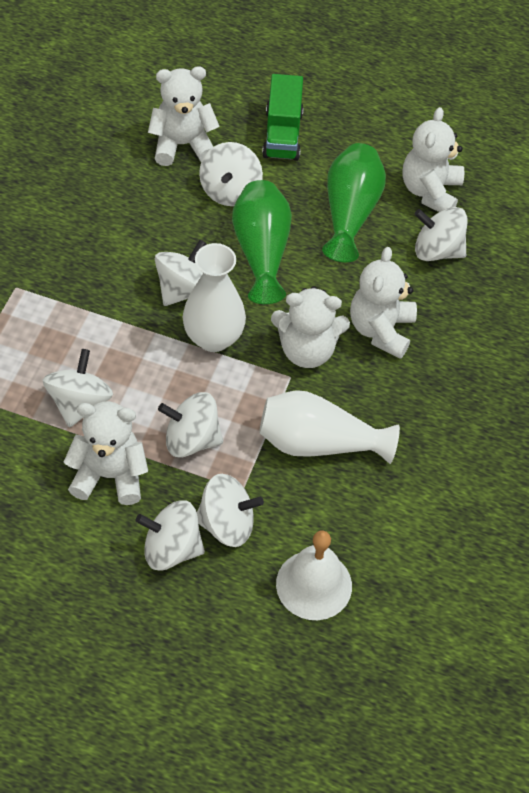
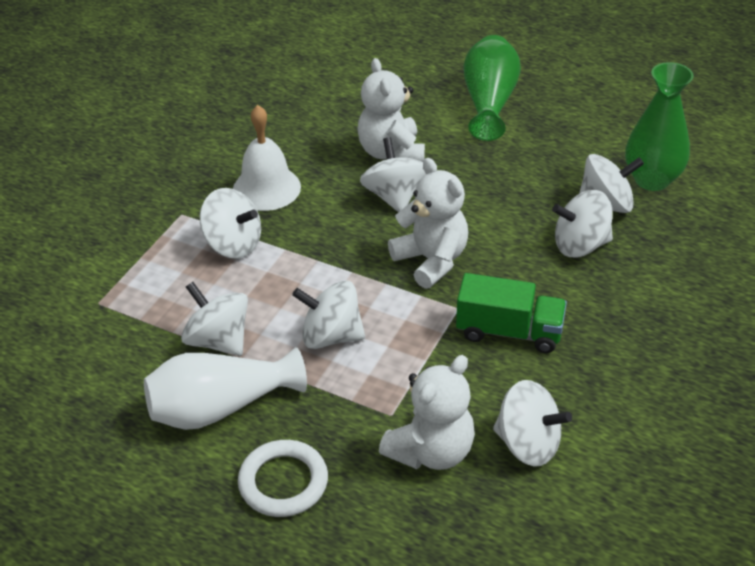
white ring: 0 -> 1
white teddy bear: 5 -> 3
white vase: 2 -> 1

